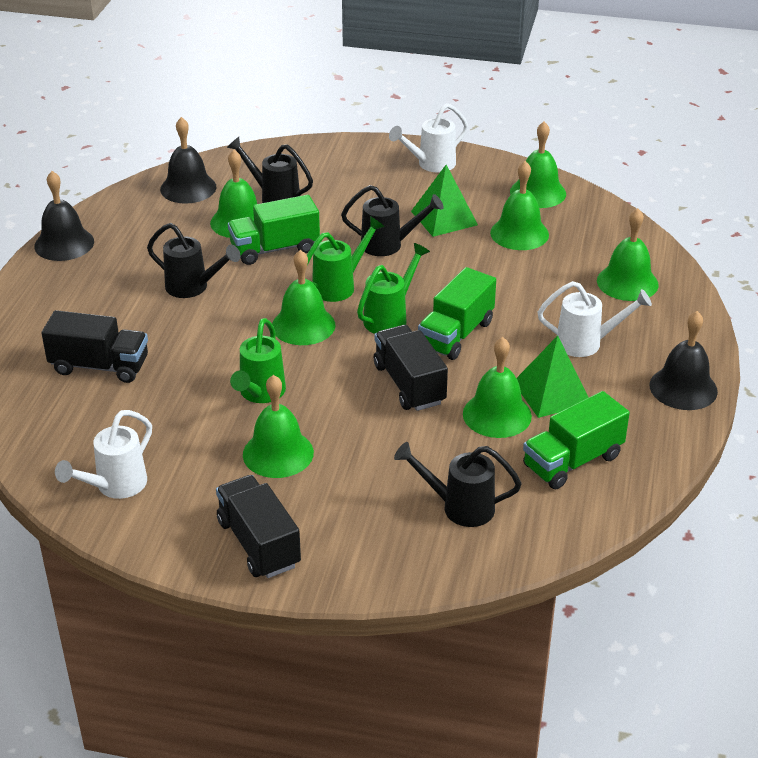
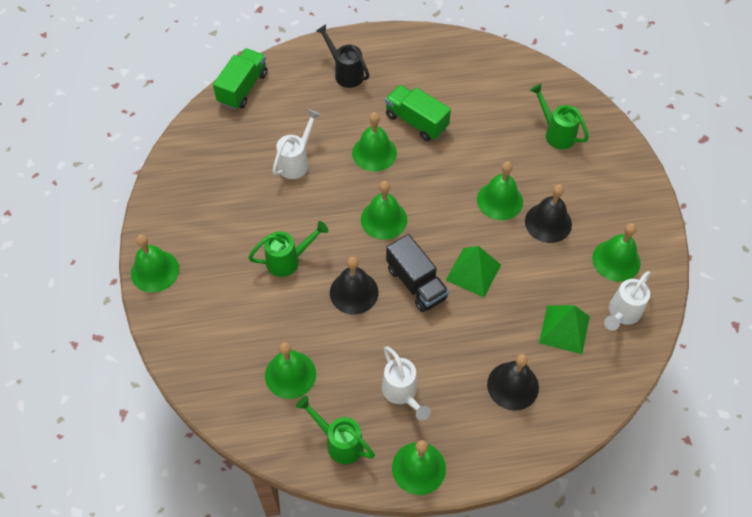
black truck: 3 -> 1
black watering can: 4 -> 1
green truck: 3 -> 2

